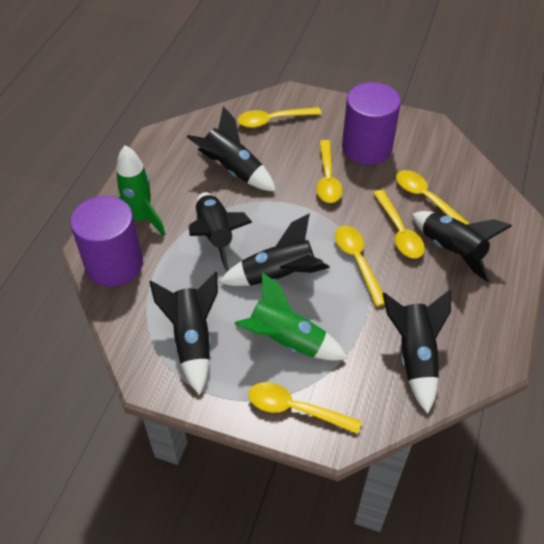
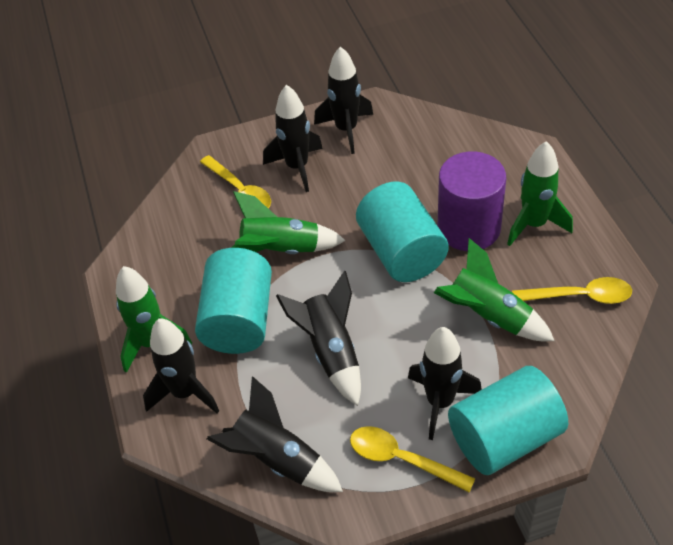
green rocket: 2 -> 4
purple cylinder: 2 -> 1
turquoise cylinder: 0 -> 3
yellow spoon: 6 -> 3

